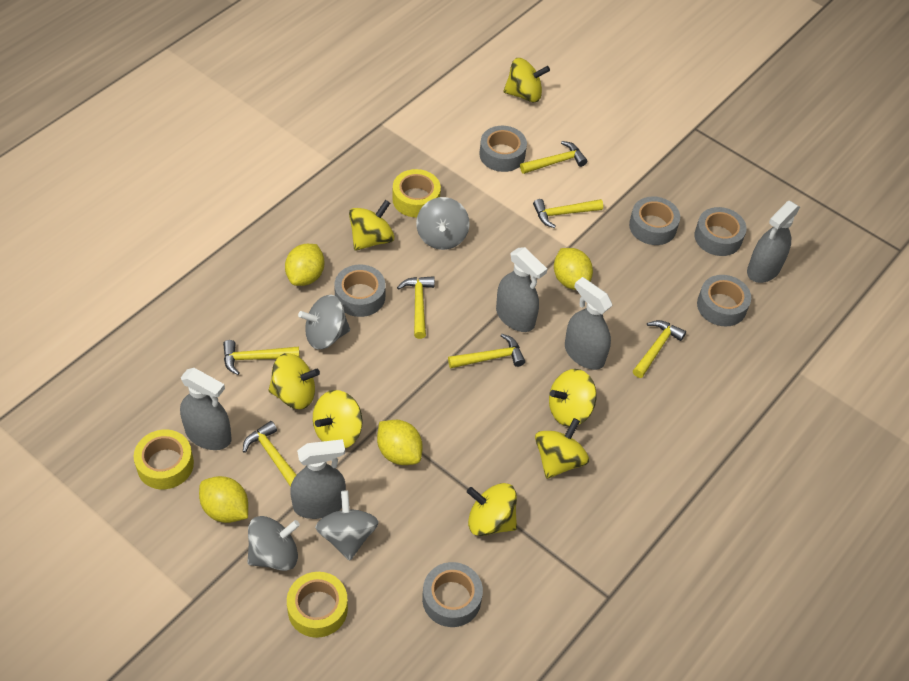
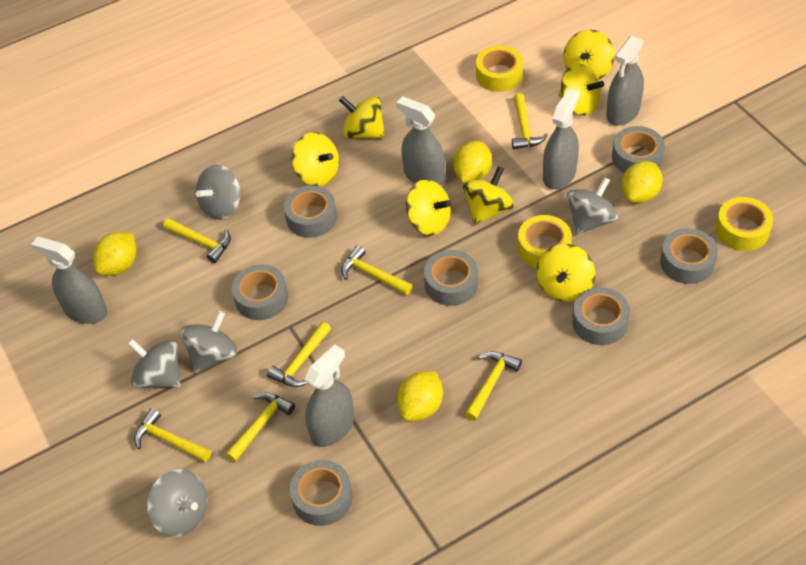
grey spinning top: 4 -> 5
grey tape: 6 -> 7

